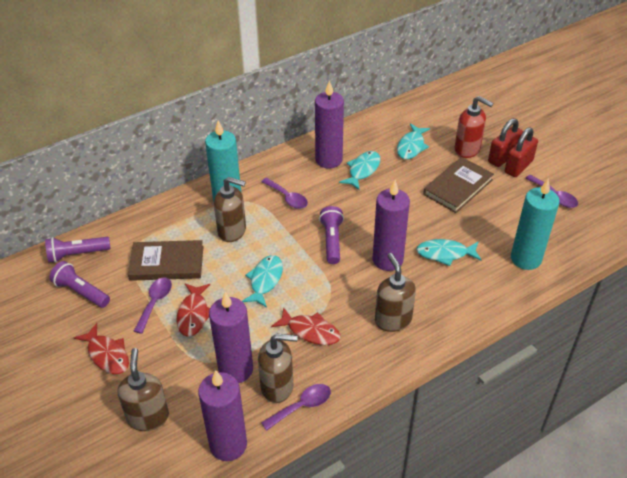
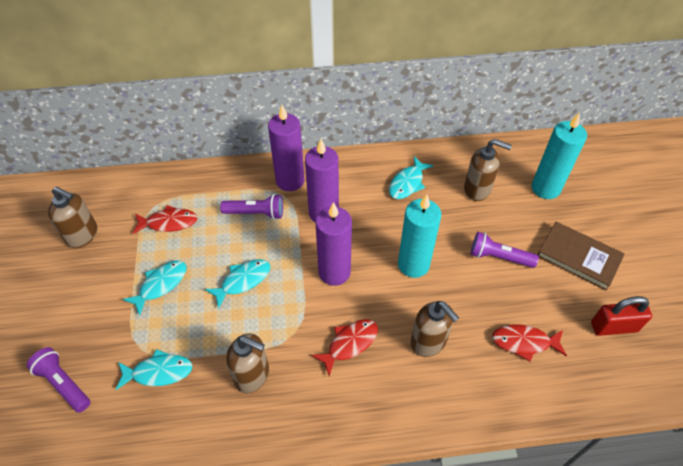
brown book: 2 -> 1
purple candle: 4 -> 3
purple spoon: 4 -> 0
red padlock: 2 -> 1
red soap dispenser: 1 -> 0

